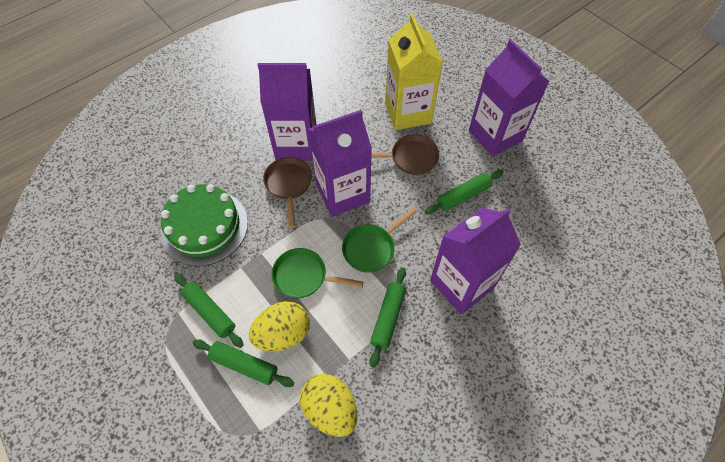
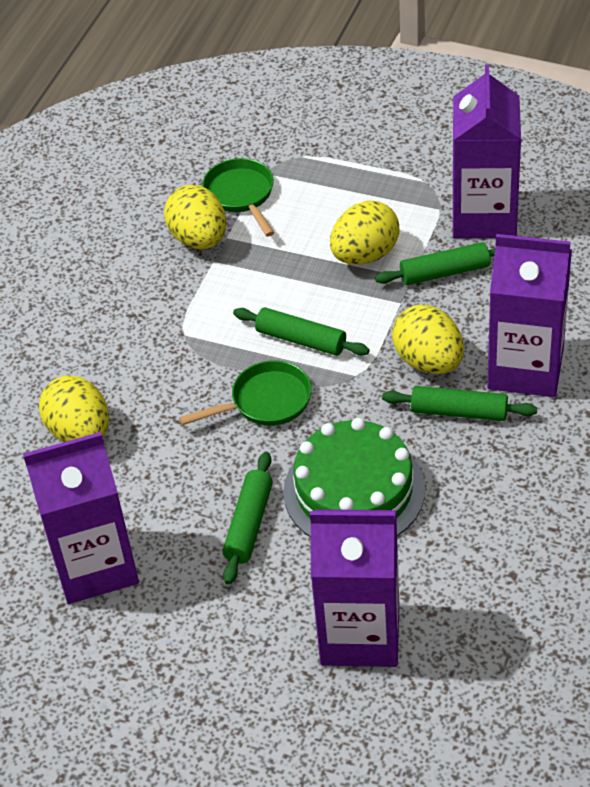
brown pan: 2 -> 0
yellow carton: 1 -> 0
yellow egg: 2 -> 4

